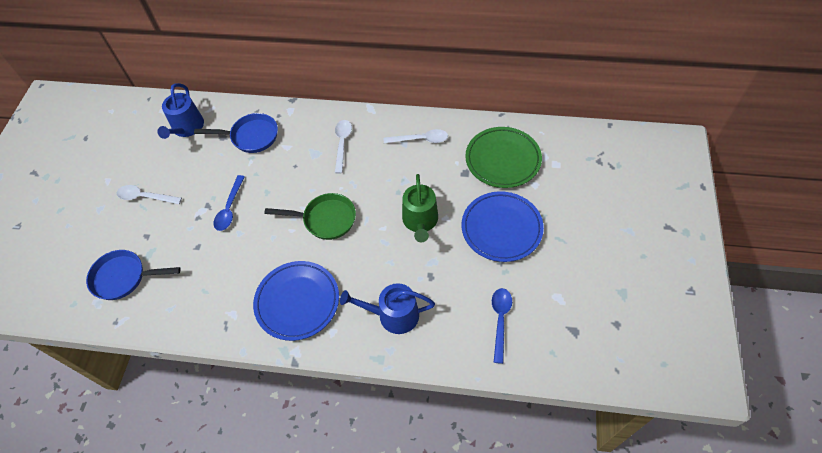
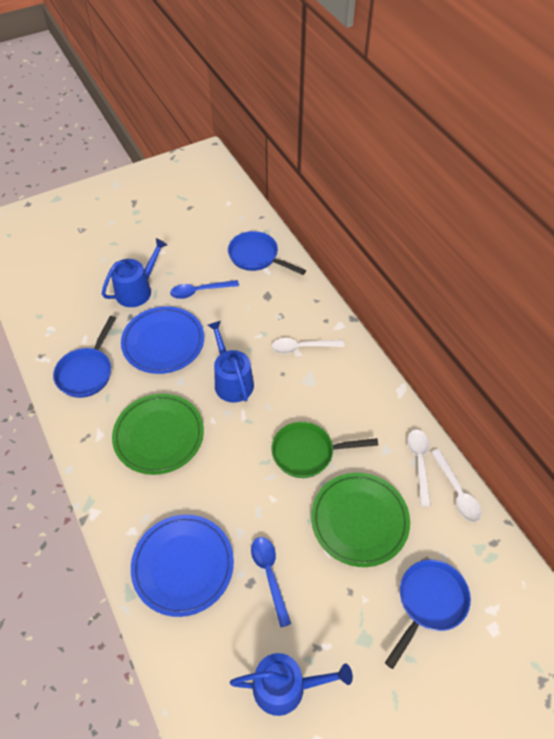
blue pan: 2 -> 3
blue watering can: 2 -> 3
green plate: 1 -> 2
green watering can: 1 -> 0

